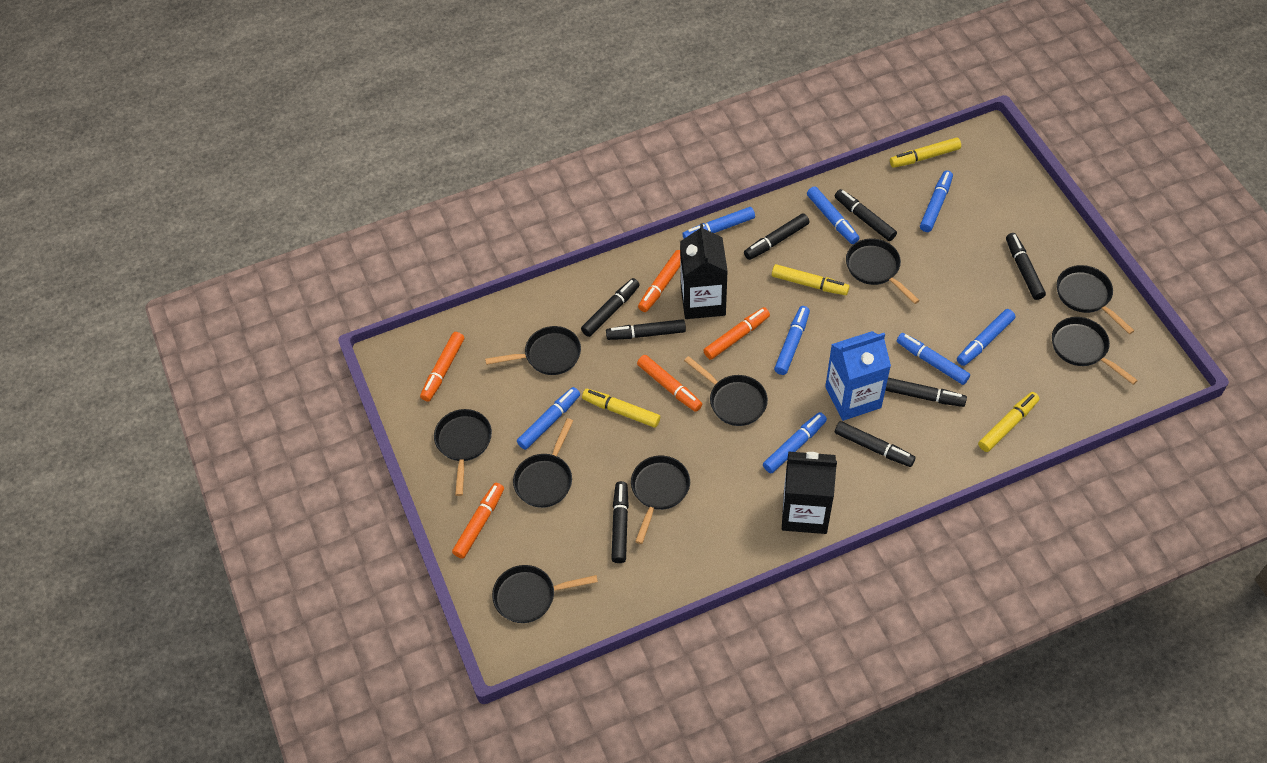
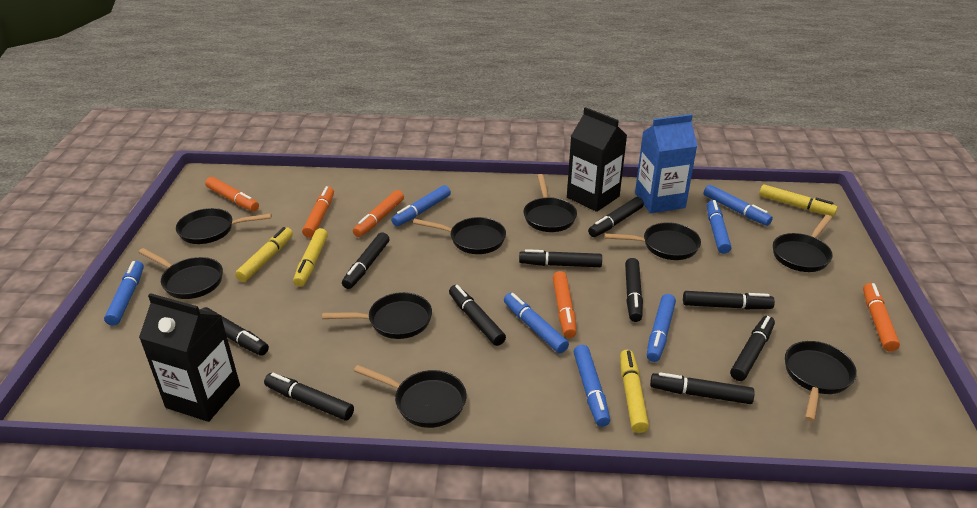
black marker: 8 -> 10
blue marker: 8 -> 7

